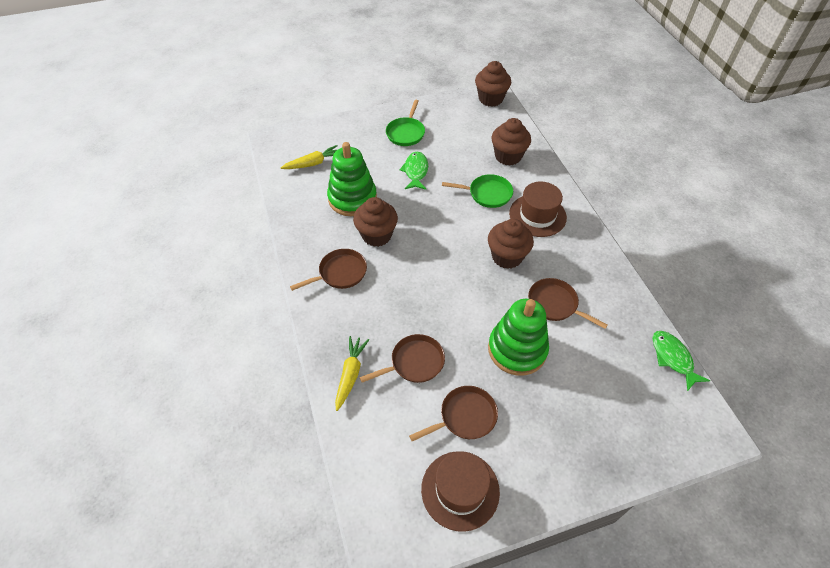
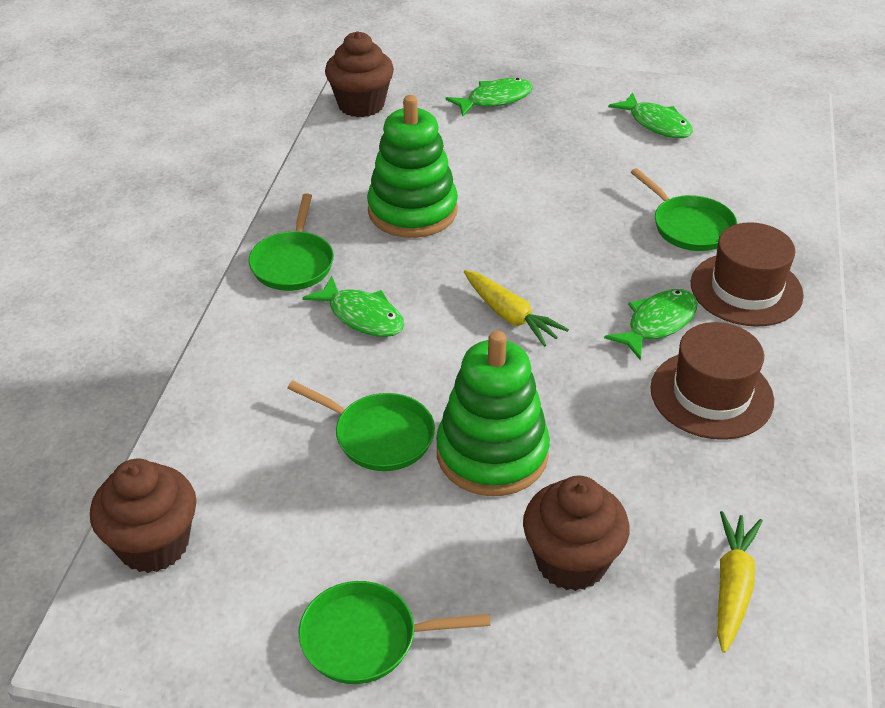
brown cupcake: 4 -> 3
brown pan: 4 -> 0
green fish: 2 -> 4
green pan: 2 -> 4

